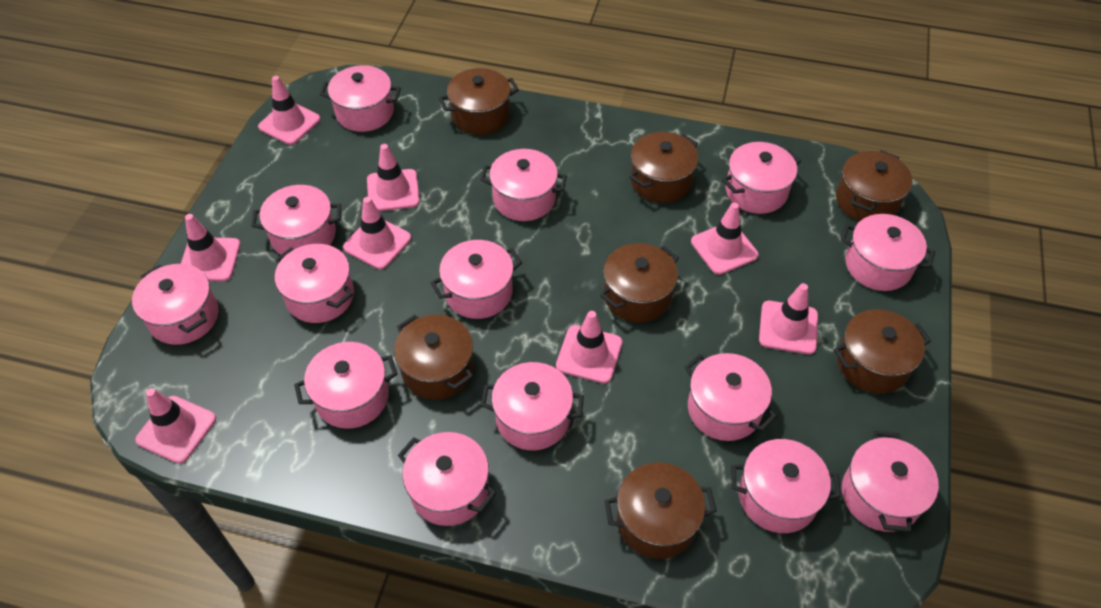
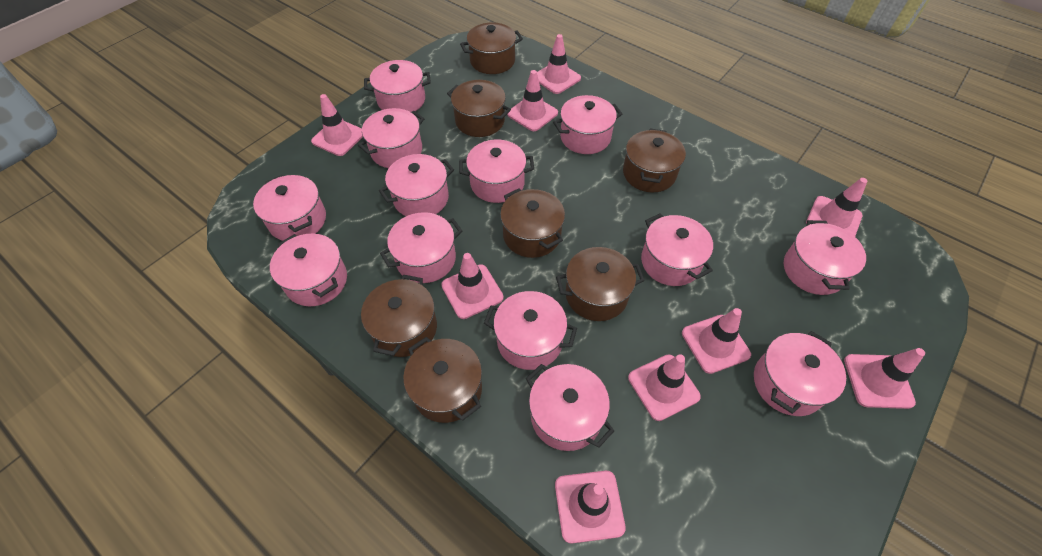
pink pot: 14 -> 13
pink traffic cone: 8 -> 9

